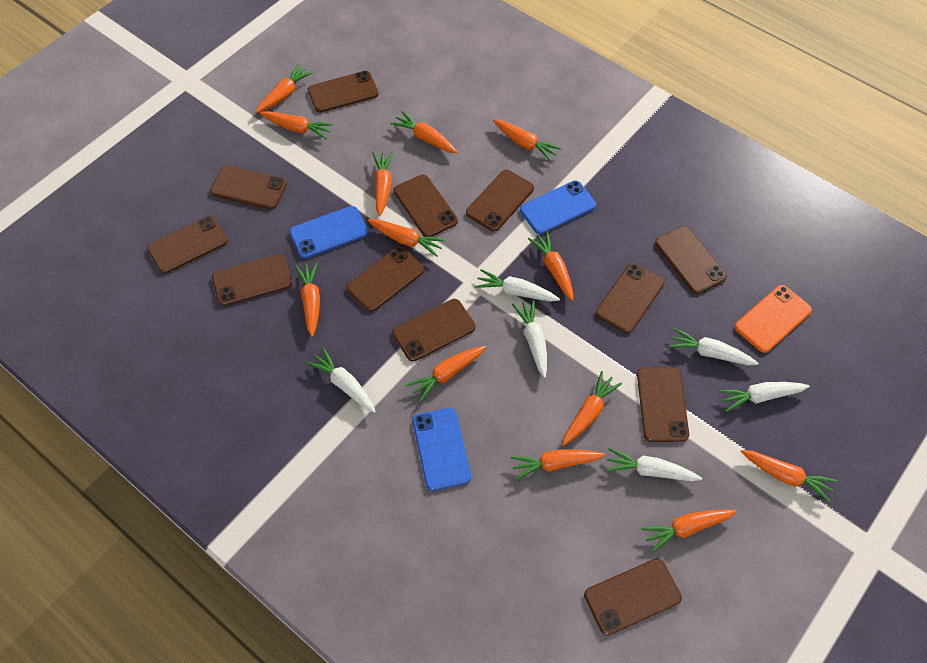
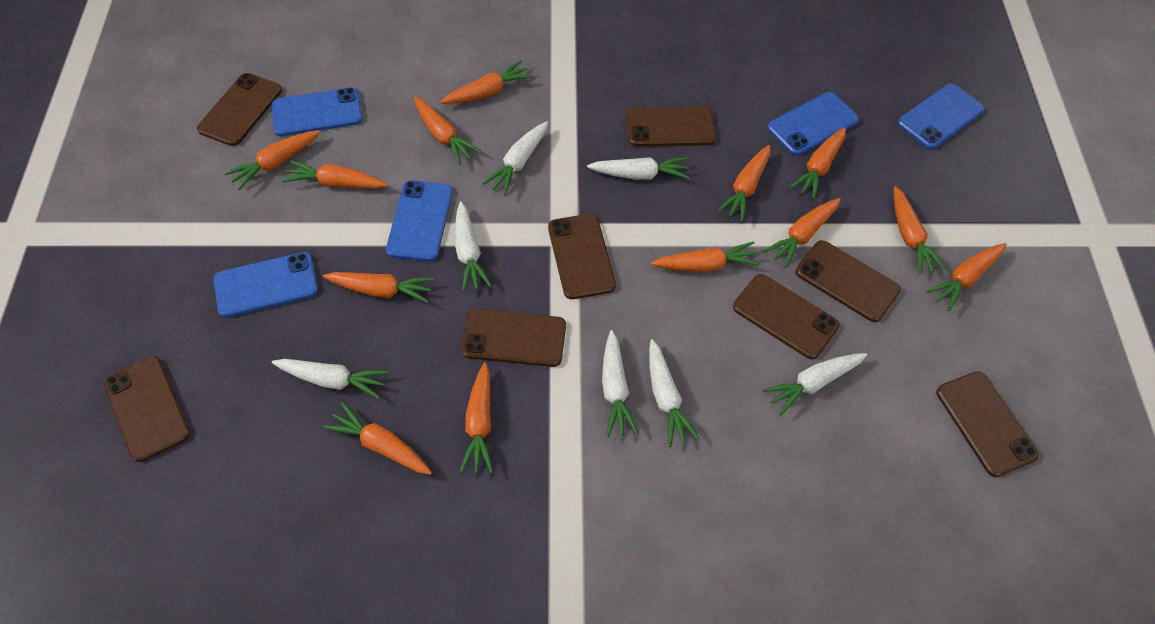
blue phone: 3 -> 5
brown phone: 12 -> 8
orange phone: 1 -> 0
white carrot: 6 -> 7

